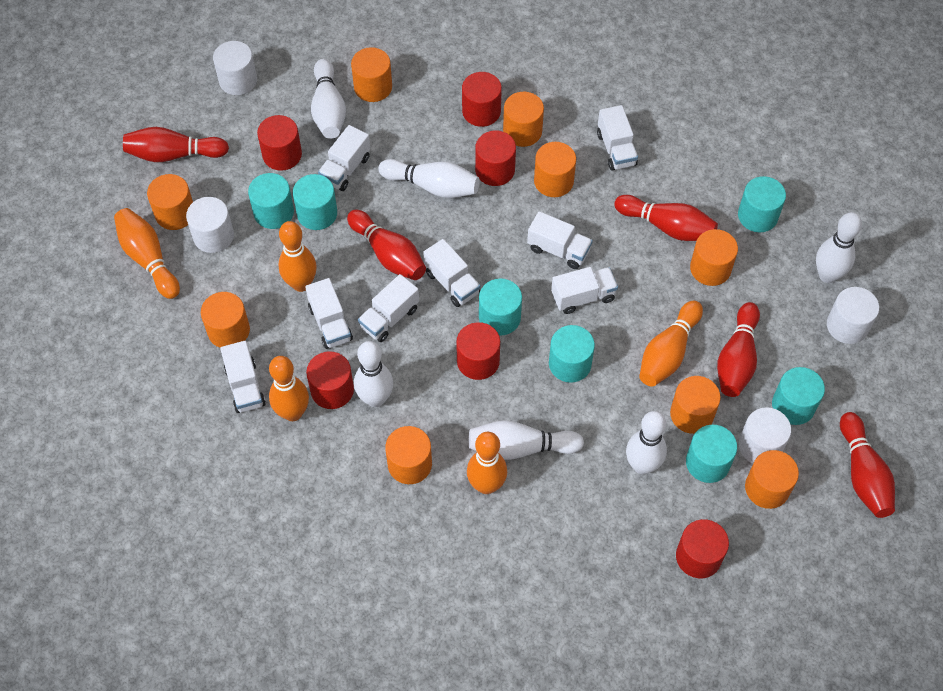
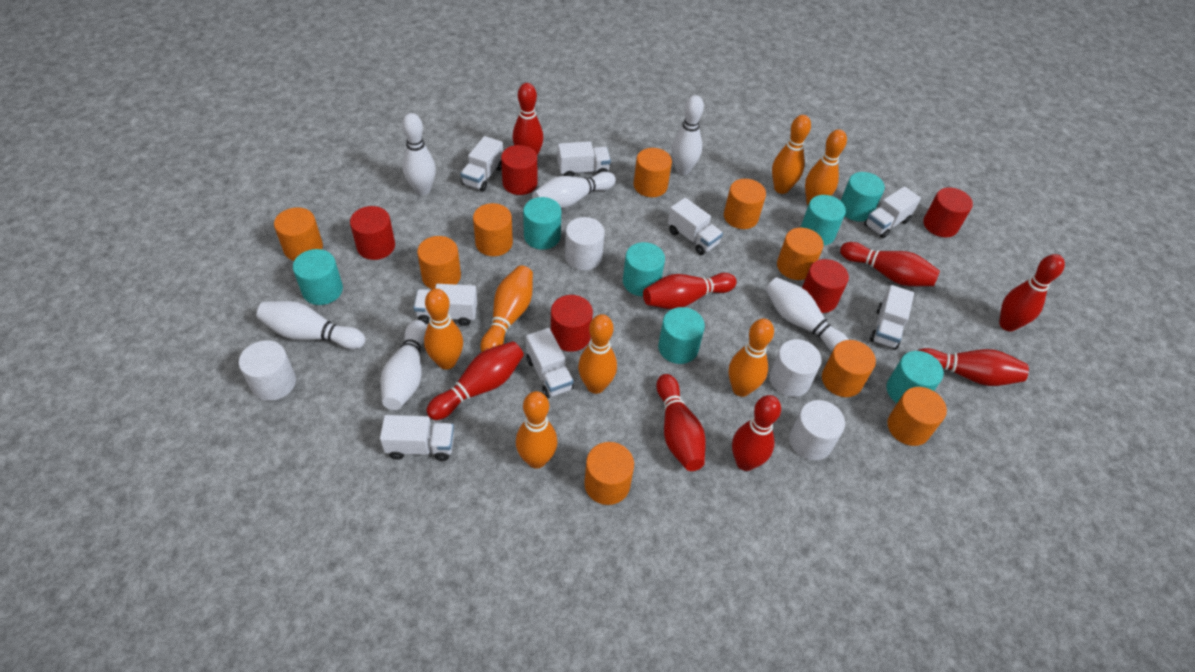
orange bowling pin: 5 -> 7
red bowling pin: 5 -> 8
red cylinder: 6 -> 5

